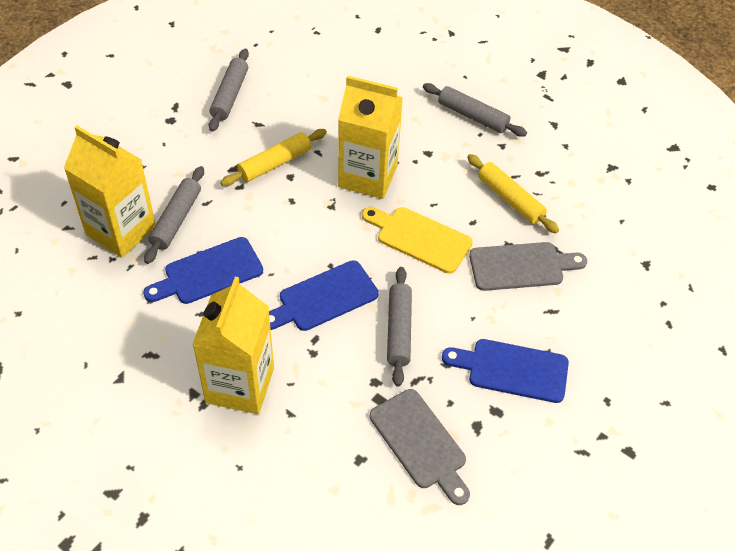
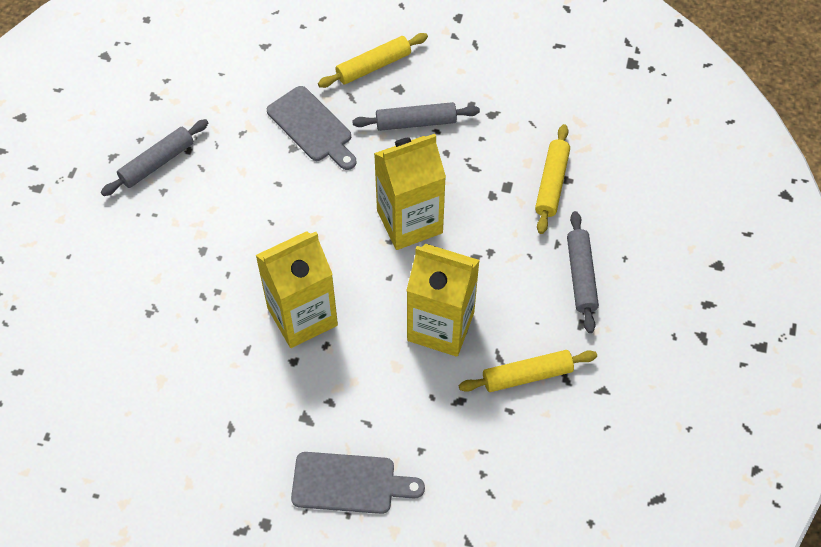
blue cutting board: 3 -> 0
grey rolling pin: 4 -> 3
yellow cutting board: 1 -> 0
yellow rolling pin: 2 -> 3

